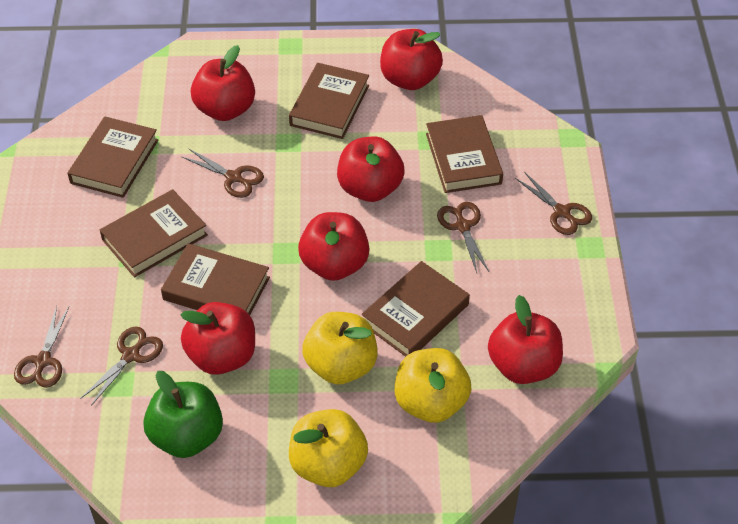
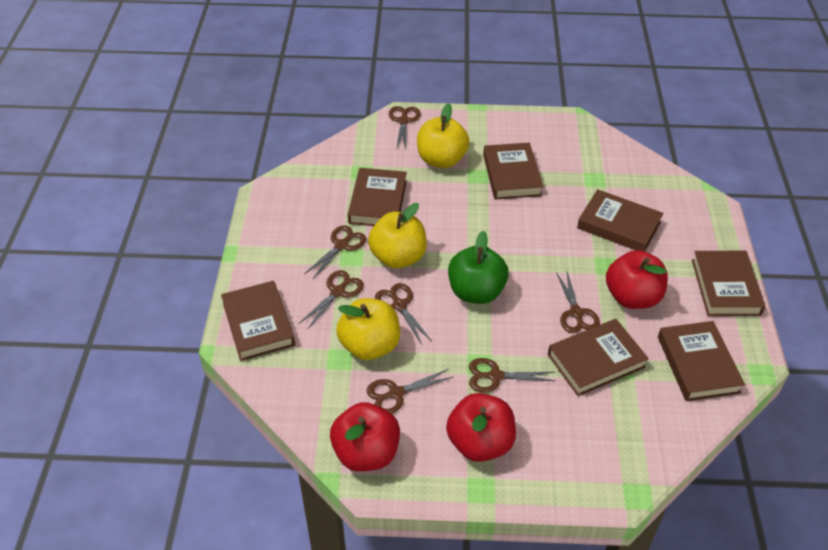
brown book: 6 -> 7
brown scissors: 5 -> 7
red apple: 6 -> 3

